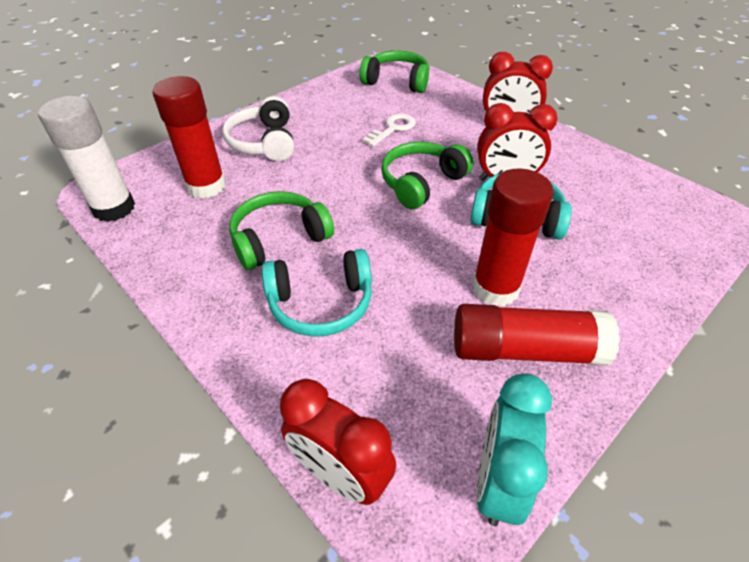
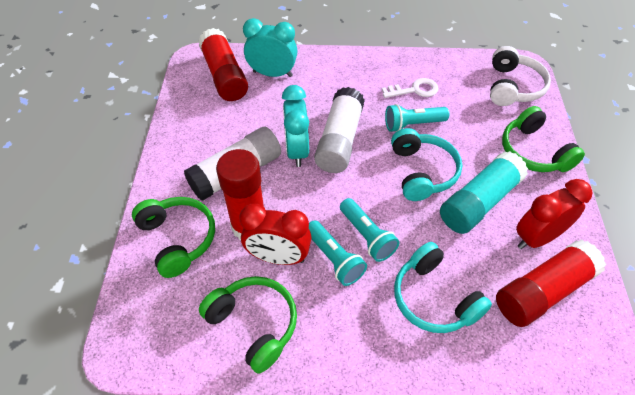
red clock: 3 -> 2
turquoise clock: 1 -> 2
turquoise flashlight: 0 -> 3
turquoise glue stick: 0 -> 1
white glue stick: 1 -> 2

